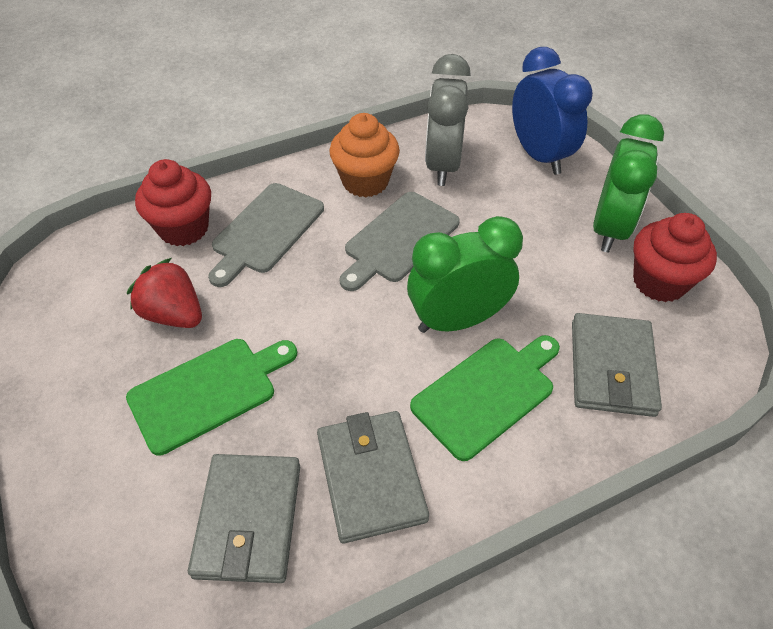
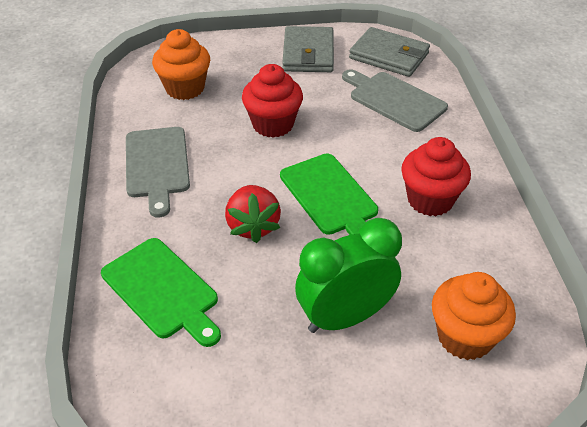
blue clock: 1 -> 0
green clock: 2 -> 1
grey clock: 1 -> 0
grey wallet: 3 -> 2
orange cupcake: 1 -> 2

